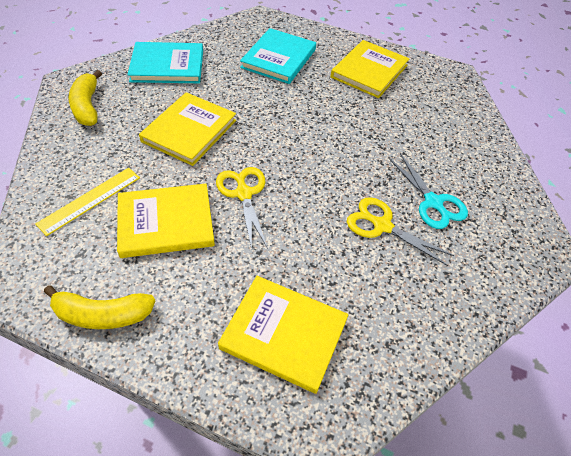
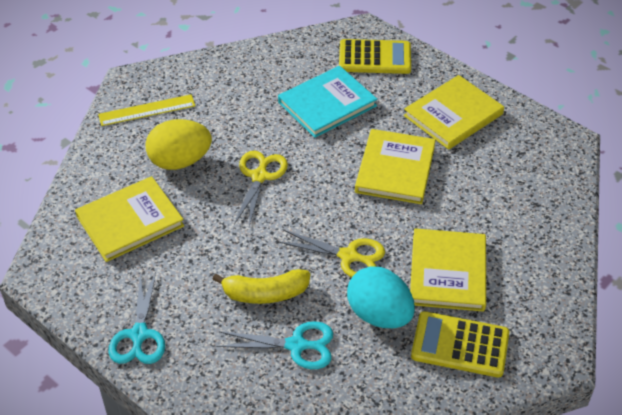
turquoise book: 2 -> 1
turquoise egg: 0 -> 1
turquoise scissors: 1 -> 2
yellow banana: 2 -> 1
yellow calculator: 0 -> 2
yellow egg: 0 -> 1

